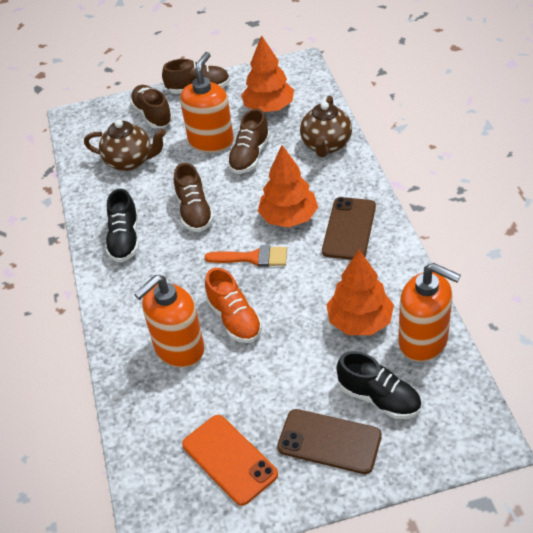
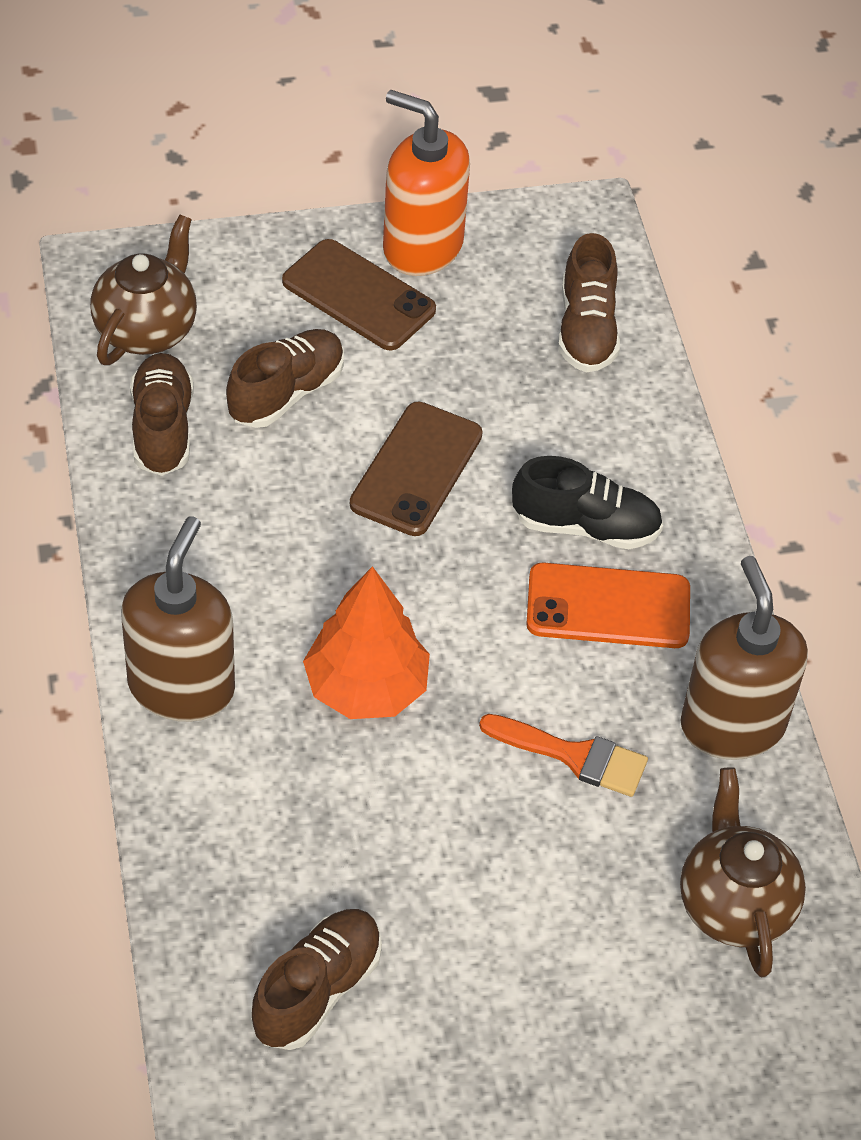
black shoe: 2 -> 1
brown soap dispenser: 0 -> 2
orange shoe: 1 -> 0
orange soap dispenser: 3 -> 1
orange tree: 3 -> 1

